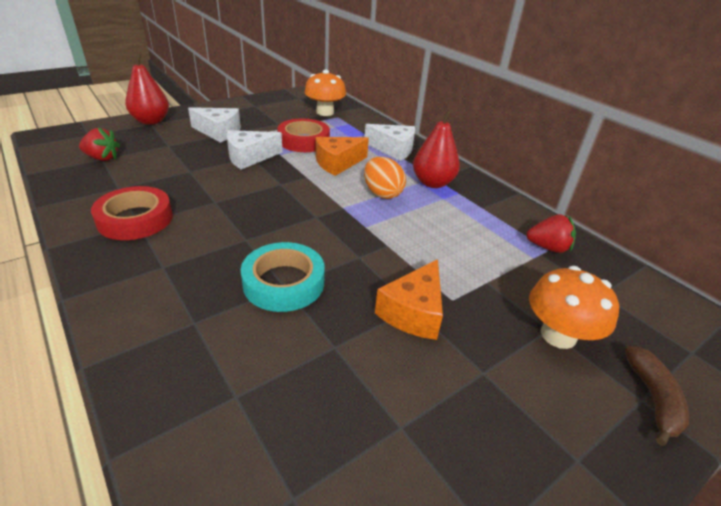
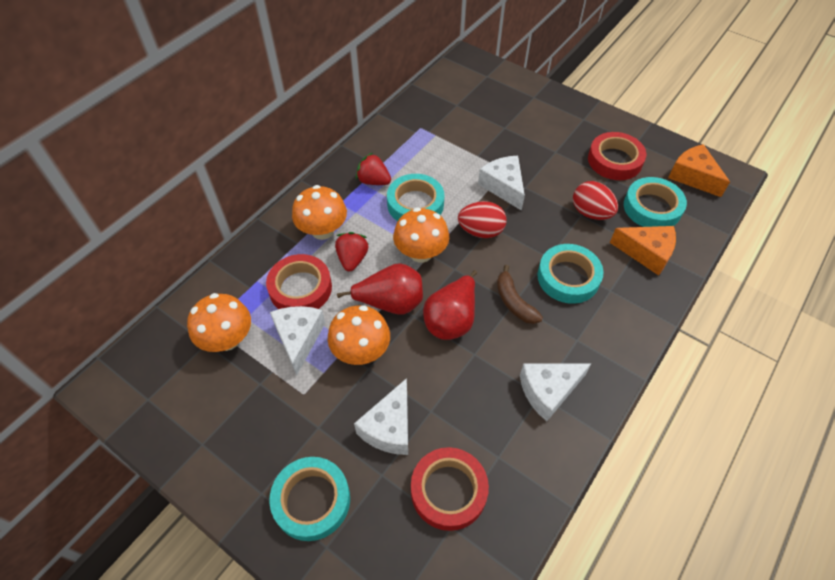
orange egg: 1 -> 0
orange mushroom: 2 -> 4
red egg: 0 -> 2
red tape: 2 -> 3
turquoise tape: 1 -> 4
white cheese: 3 -> 4

